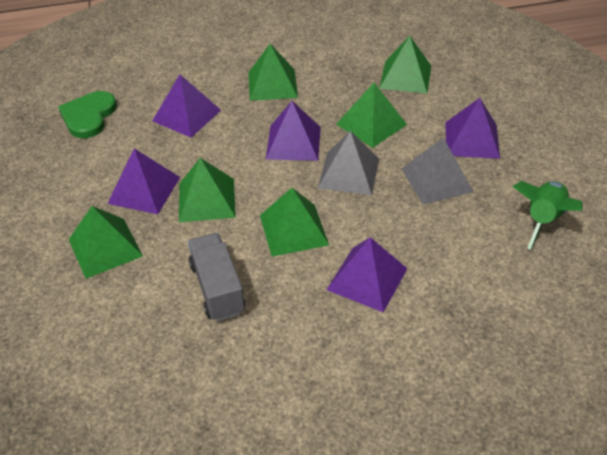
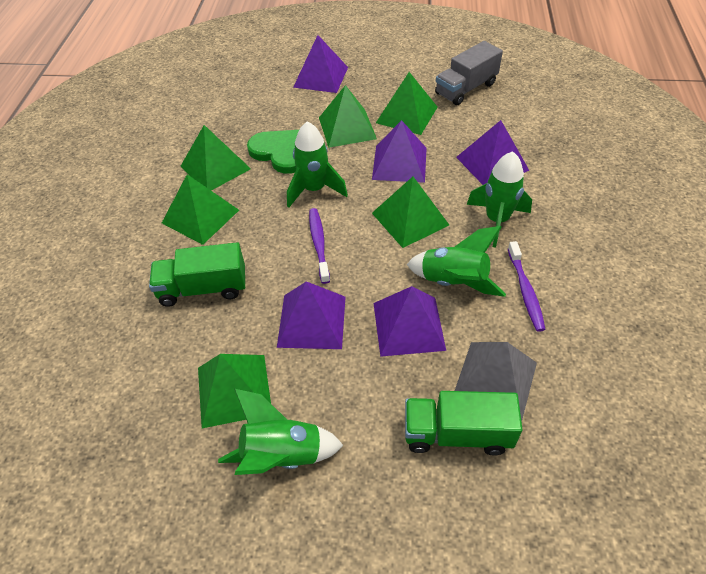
green rocket: 1 -> 4
green truck: 0 -> 2
grey pyramid: 2 -> 1
purple toothbrush: 0 -> 2

